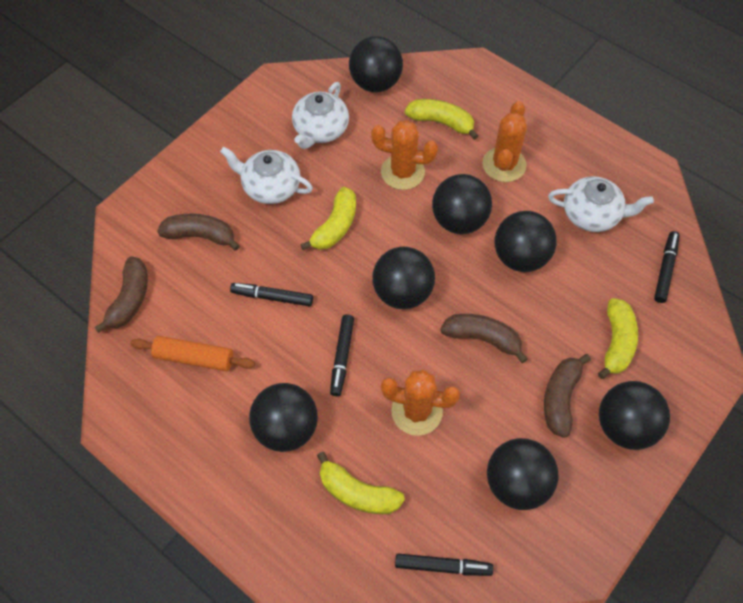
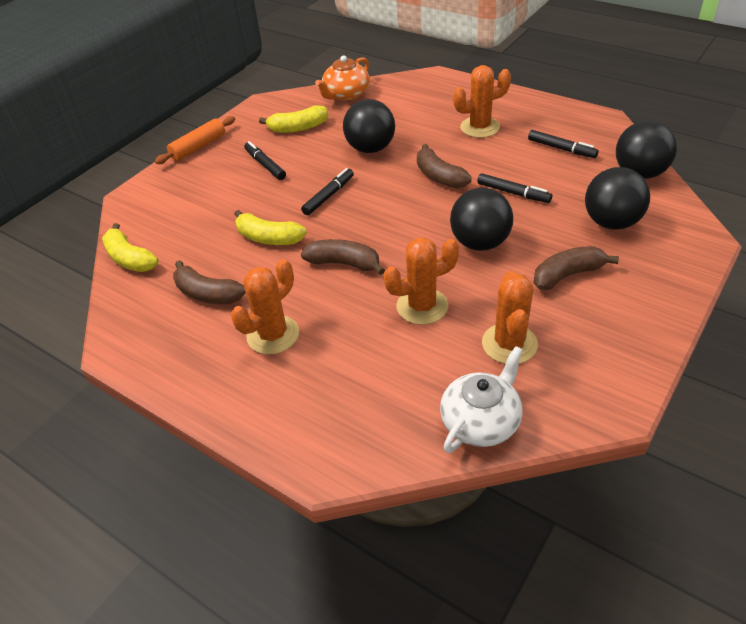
black ball: 7 -> 4
orange cactus: 3 -> 4
orange teapot: 0 -> 1
white teapot: 3 -> 1
yellow banana: 4 -> 3

